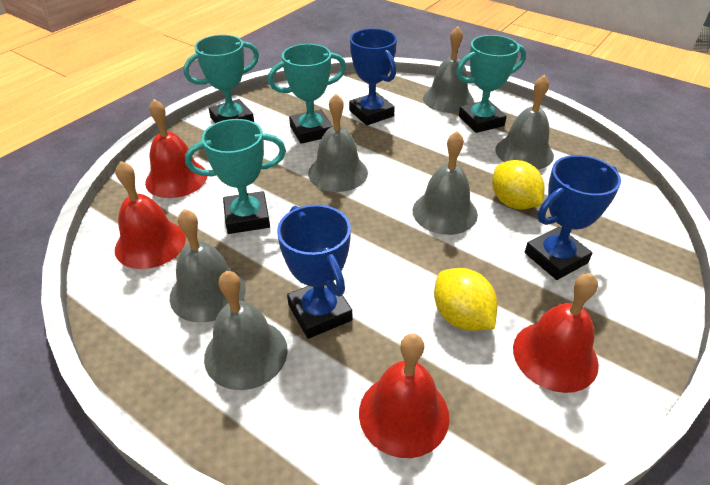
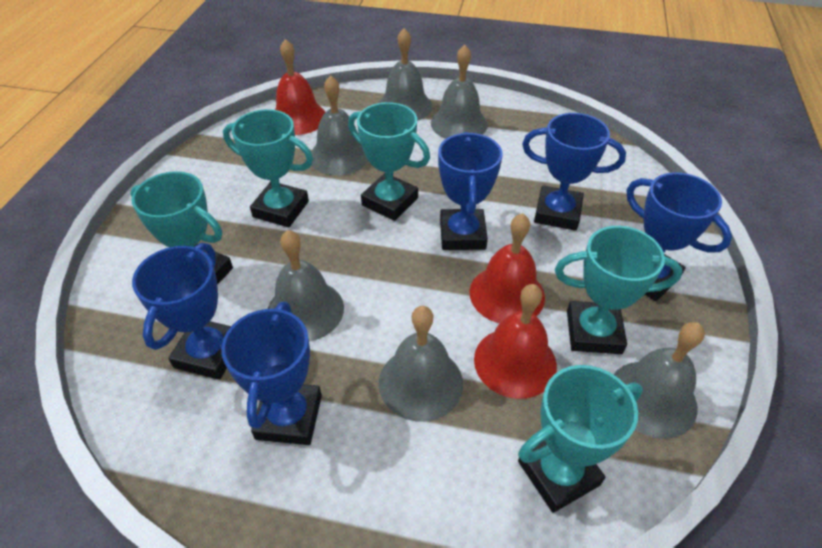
blue trophy: 3 -> 5
red bell: 4 -> 3
turquoise trophy: 4 -> 5
yellow lemon: 2 -> 0

